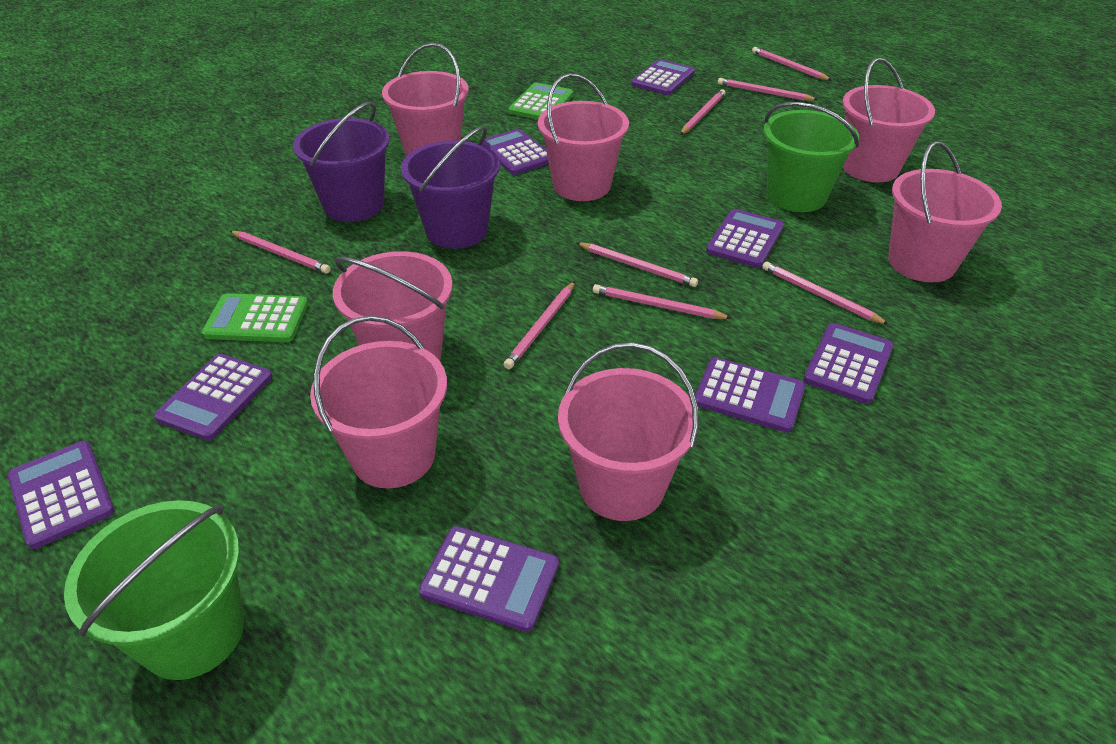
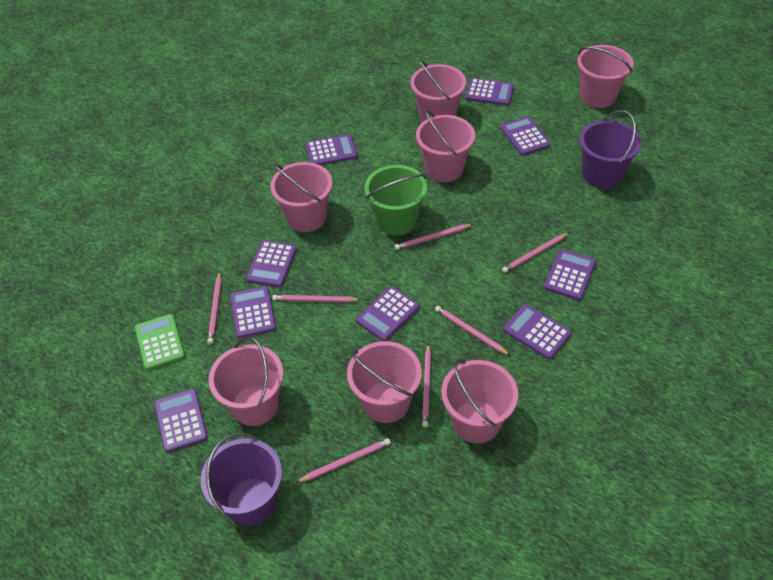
green bucket: 2 -> 1
green calculator: 2 -> 1
pink pencil: 8 -> 7
purple calculator: 8 -> 9

